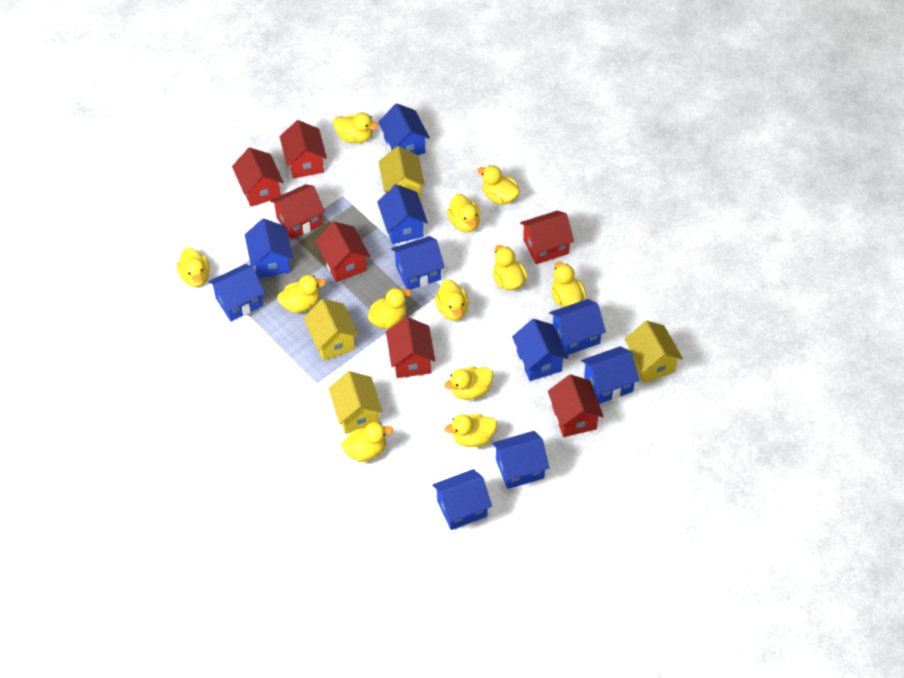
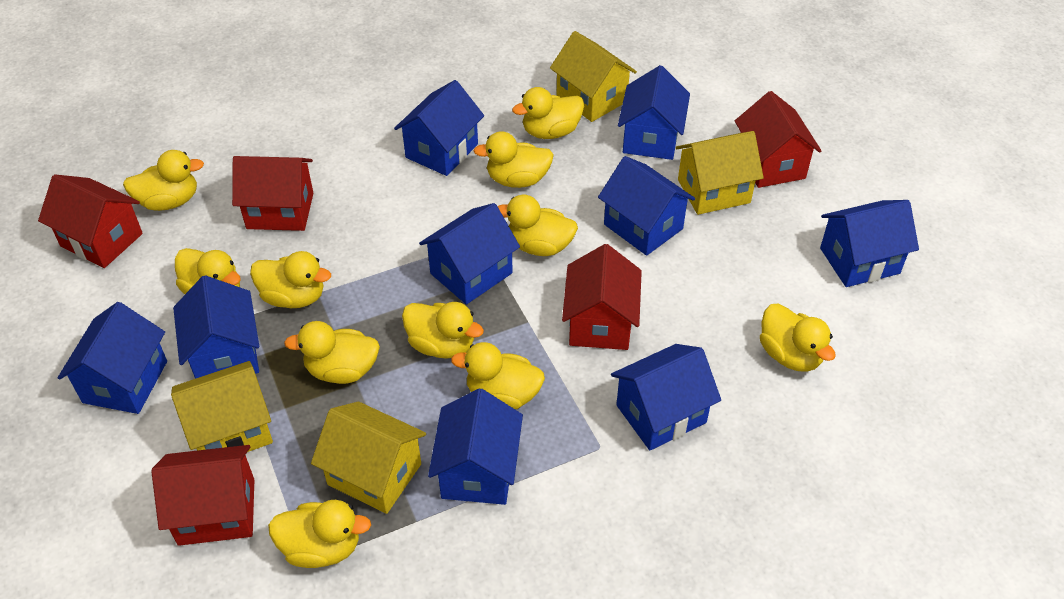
blue house: 10 -> 9
red house: 7 -> 5
yellow duck: 12 -> 11

